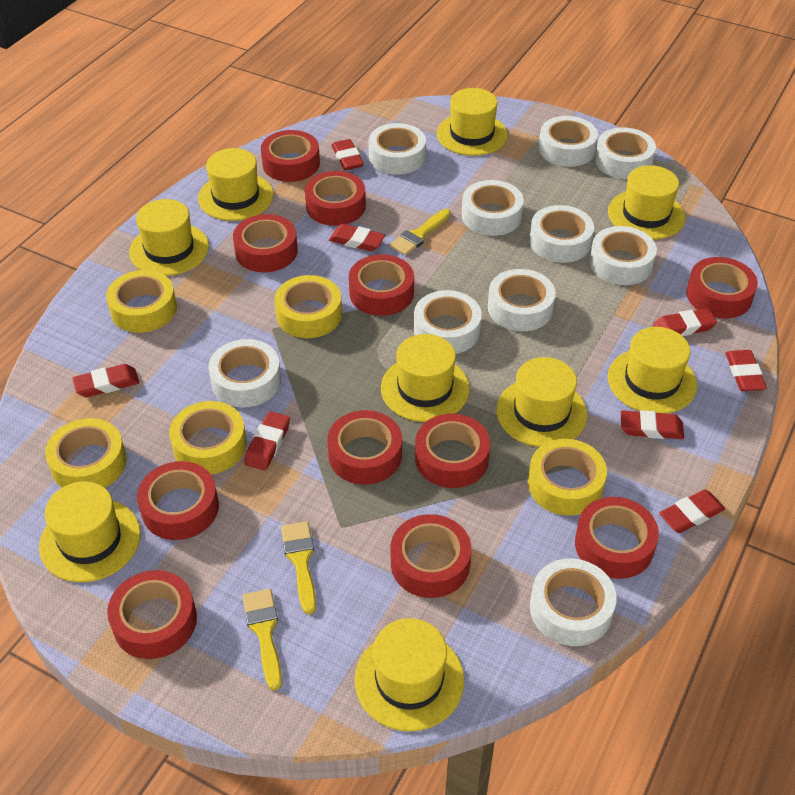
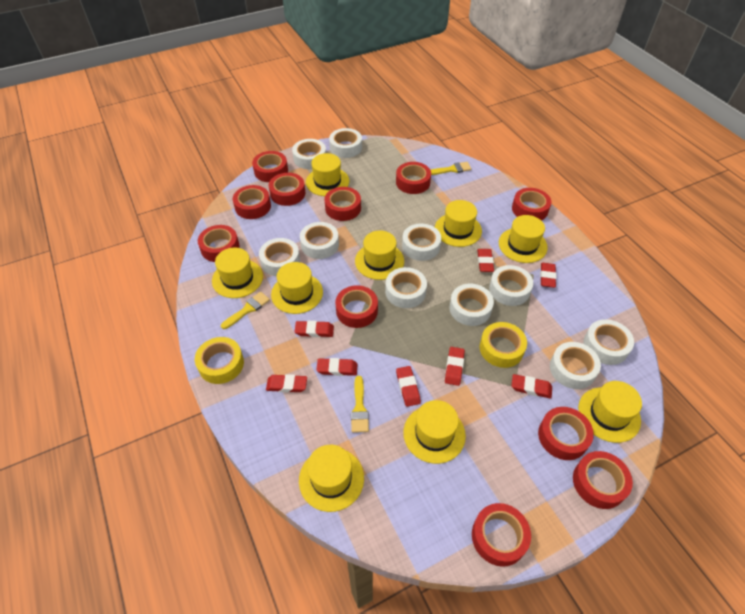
yellow tape: 5 -> 2

